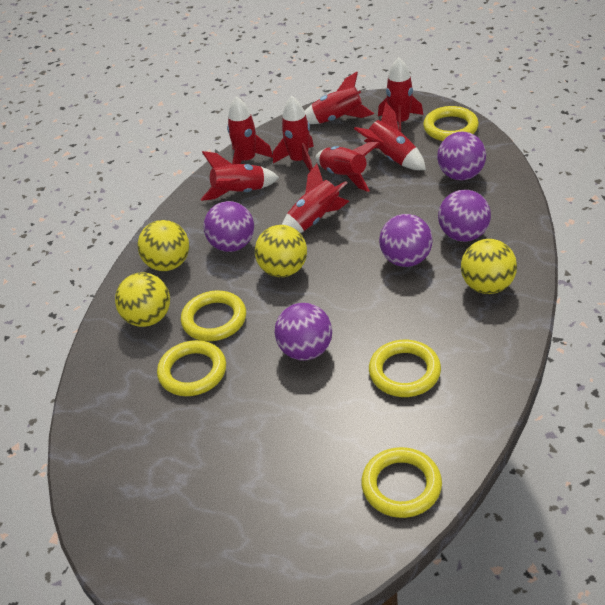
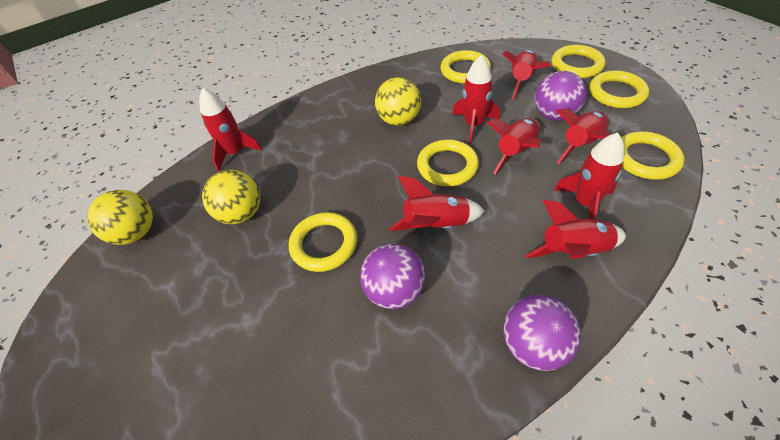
purple ball: 5 -> 3
yellow ball: 4 -> 3
yellow ring: 5 -> 6

